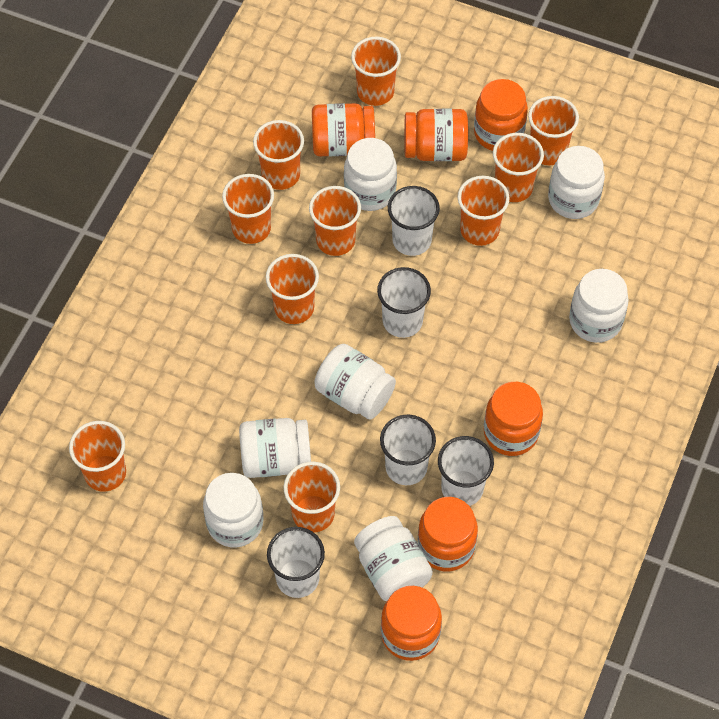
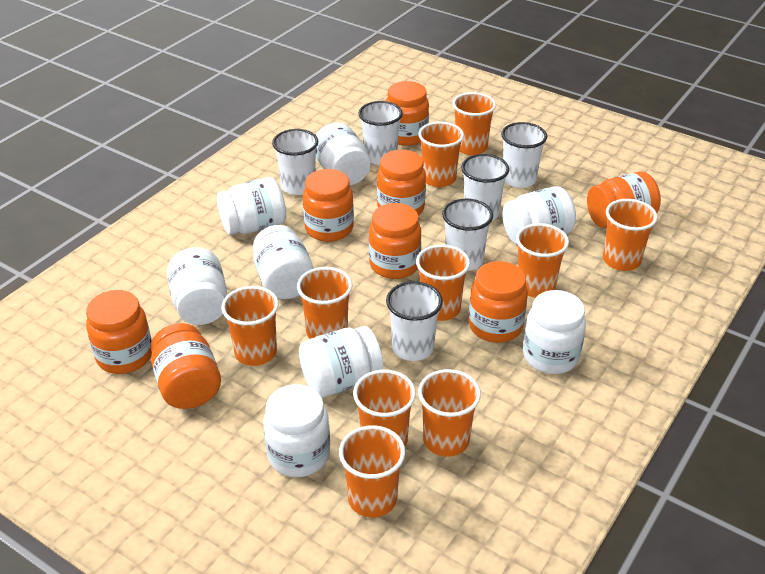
orange jar: 6 -> 8
white cup: 5 -> 6
white jar: 7 -> 8

